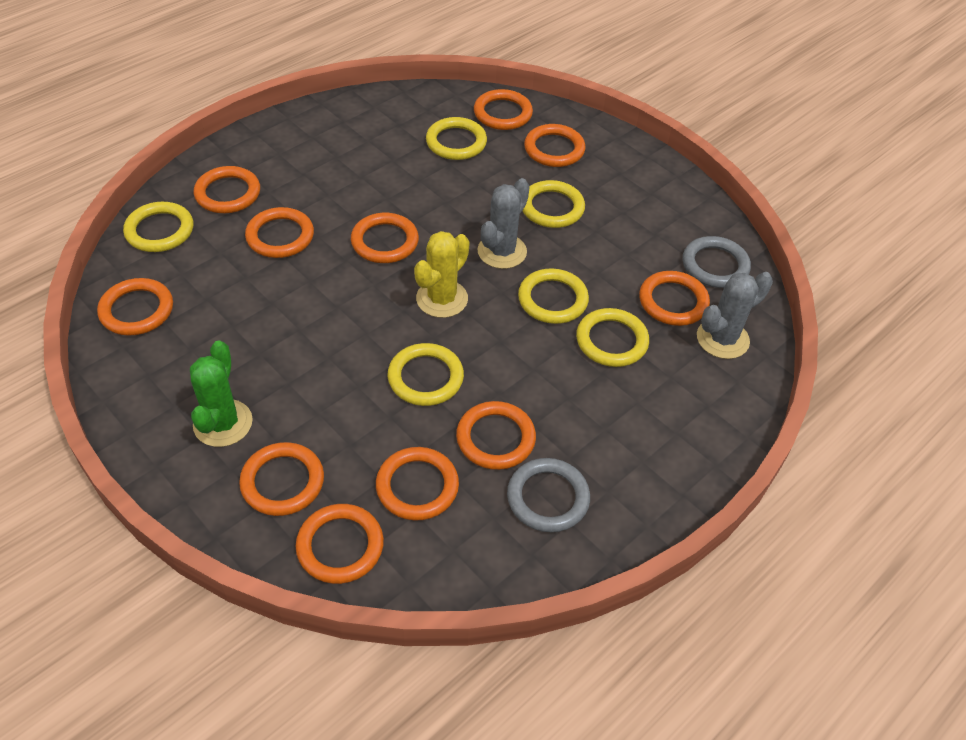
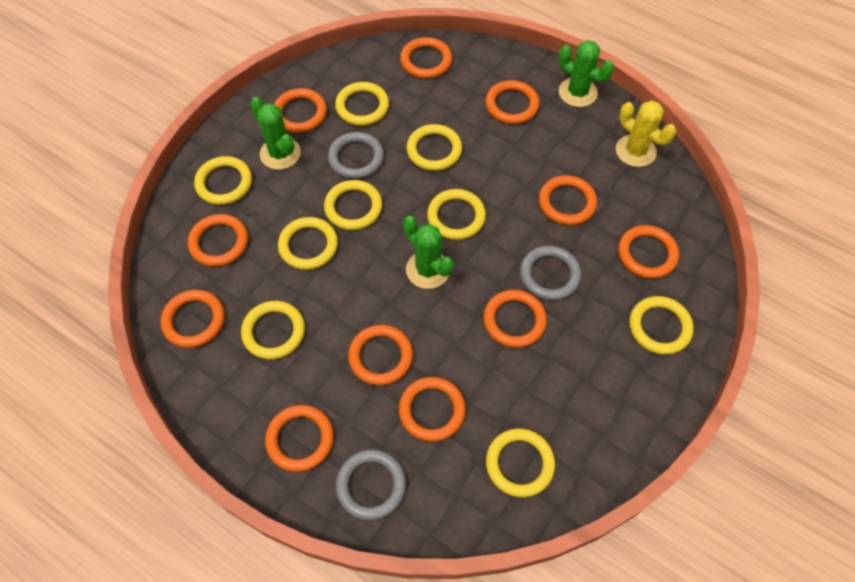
green cactus: 1 -> 3
grey cactus: 2 -> 0
grey ring: 2 -> 3
yellow ring: 6 -> 9

